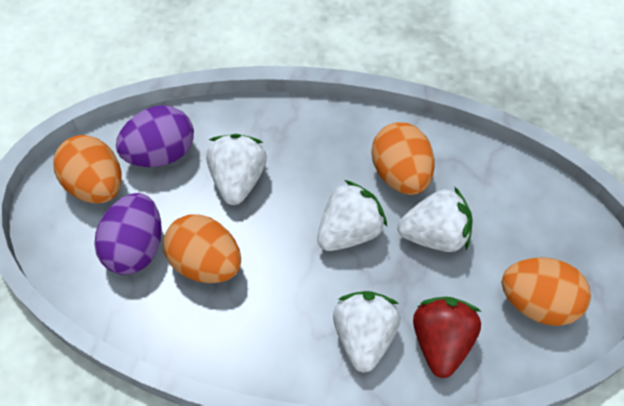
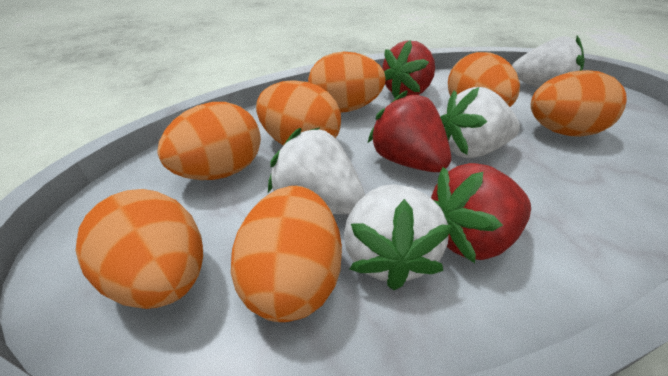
orange egg: 4 -> 7
purple egg: 2 -> 0
red strawberry: 1 -> 3

